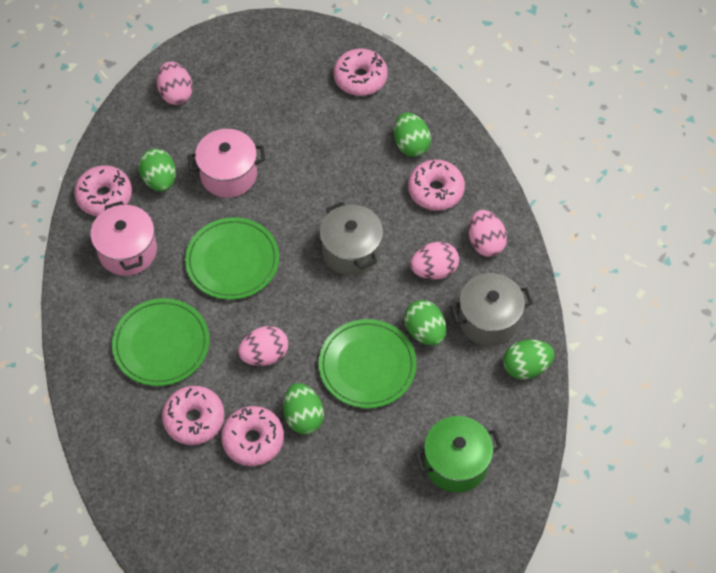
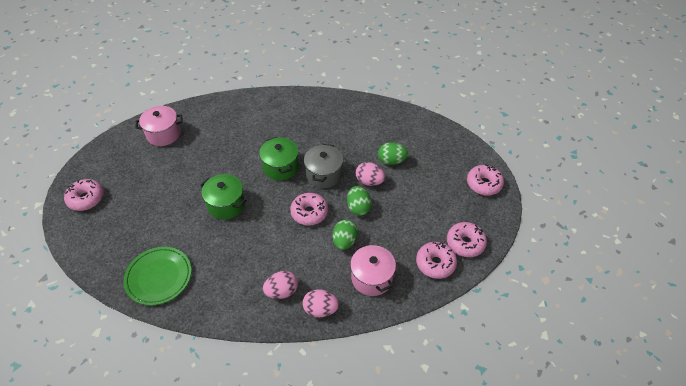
green egg: 5 -> 3
green plate: 3 -> 1
green pot: 1 -> 2
grey pot: 2 -> 1
pink egg: 4 -> 3

